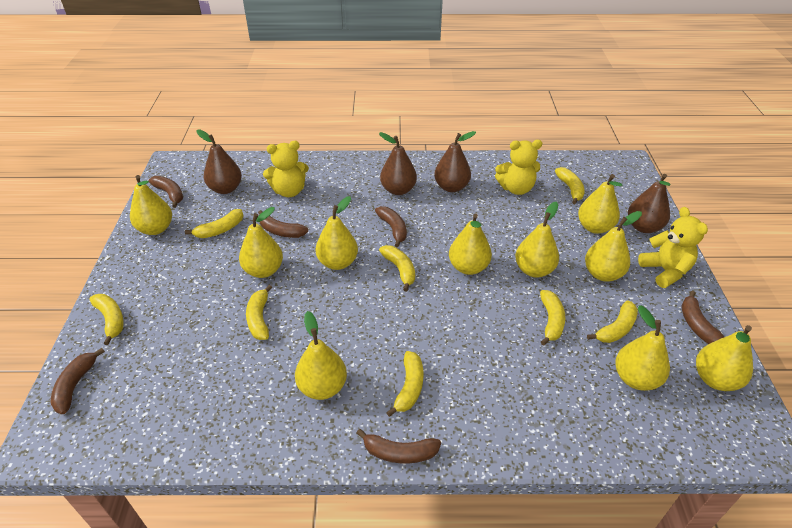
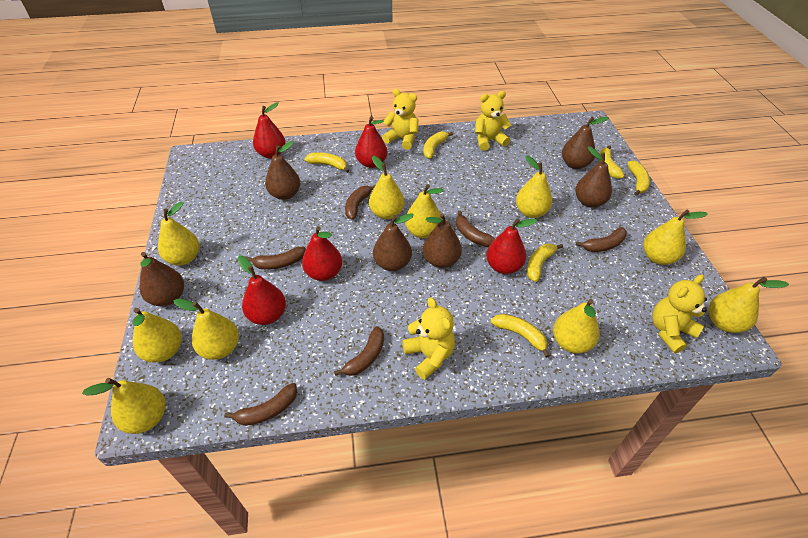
brown pear: 4 -> 6
red pear: 0 -> 5
yellow banana: 8 -> 6
yellow teddy bear: 3 -> 4

